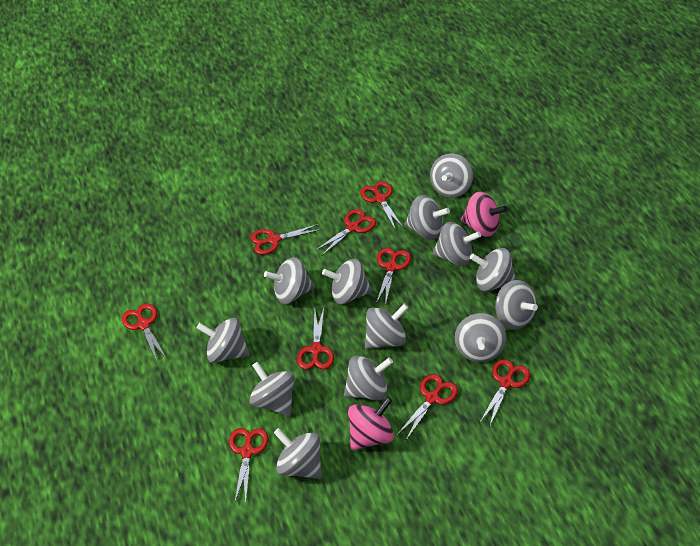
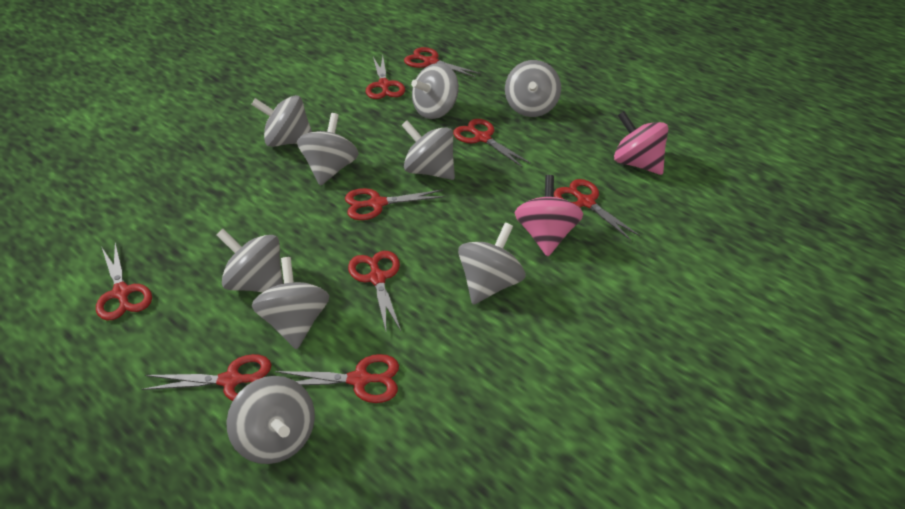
grey spinning top: 13 -> 9

